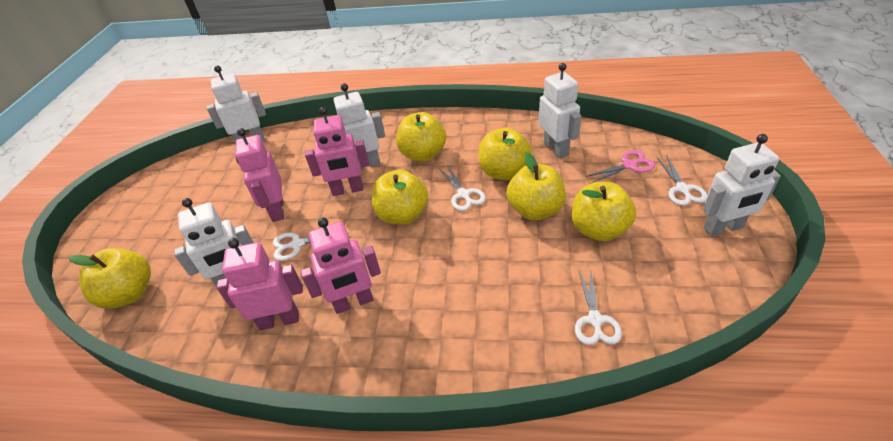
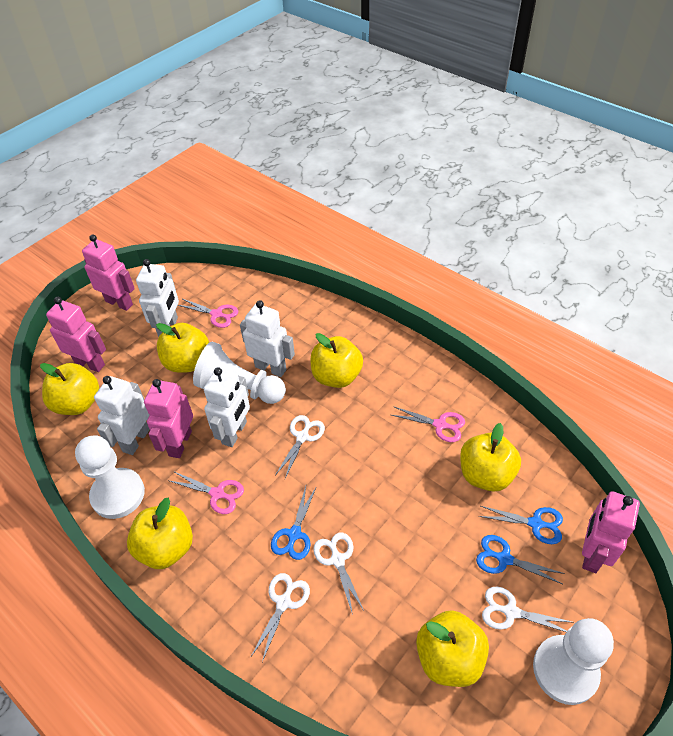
blue scissors: 0 -> 3
pink scissors: 1 -> 3
white pawn: 0 -> 3
white robot: 5 -> 4

